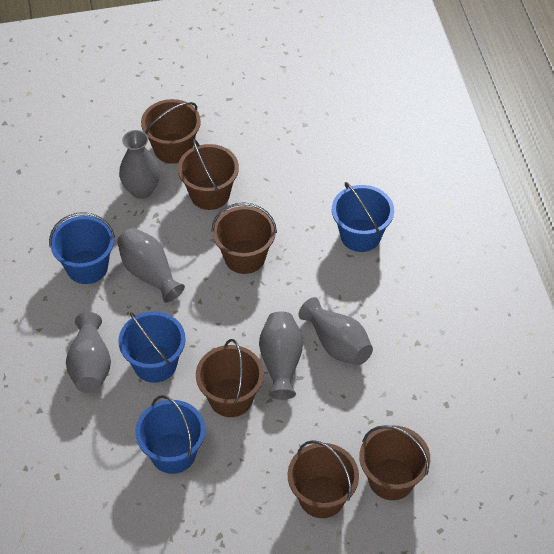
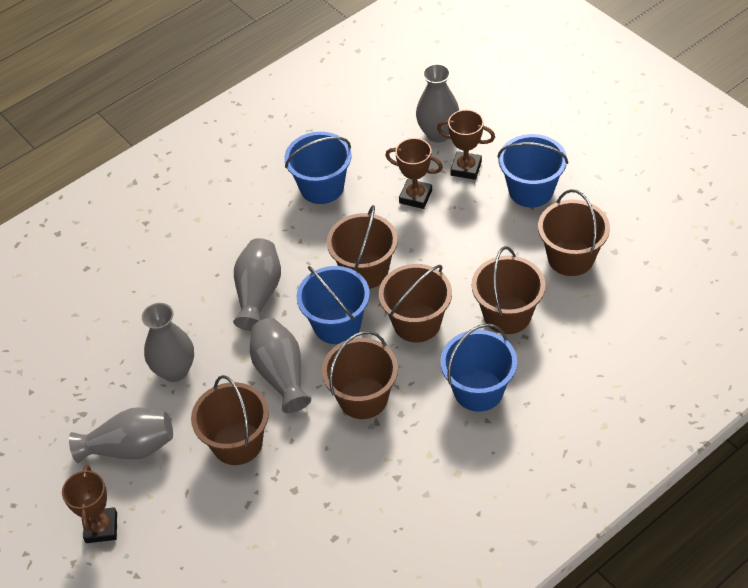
brown trophy: 0 -> 3

